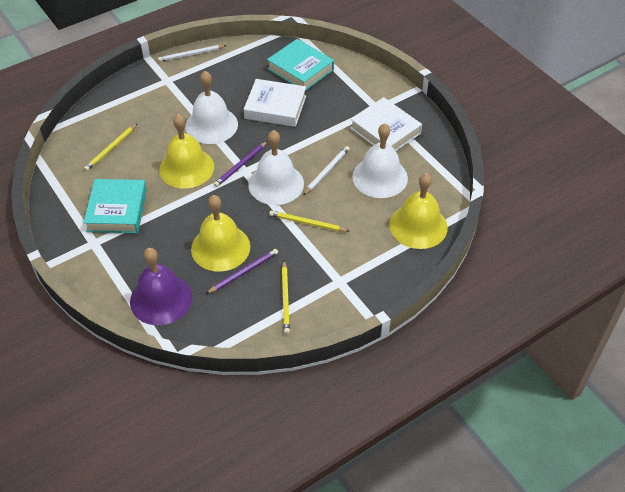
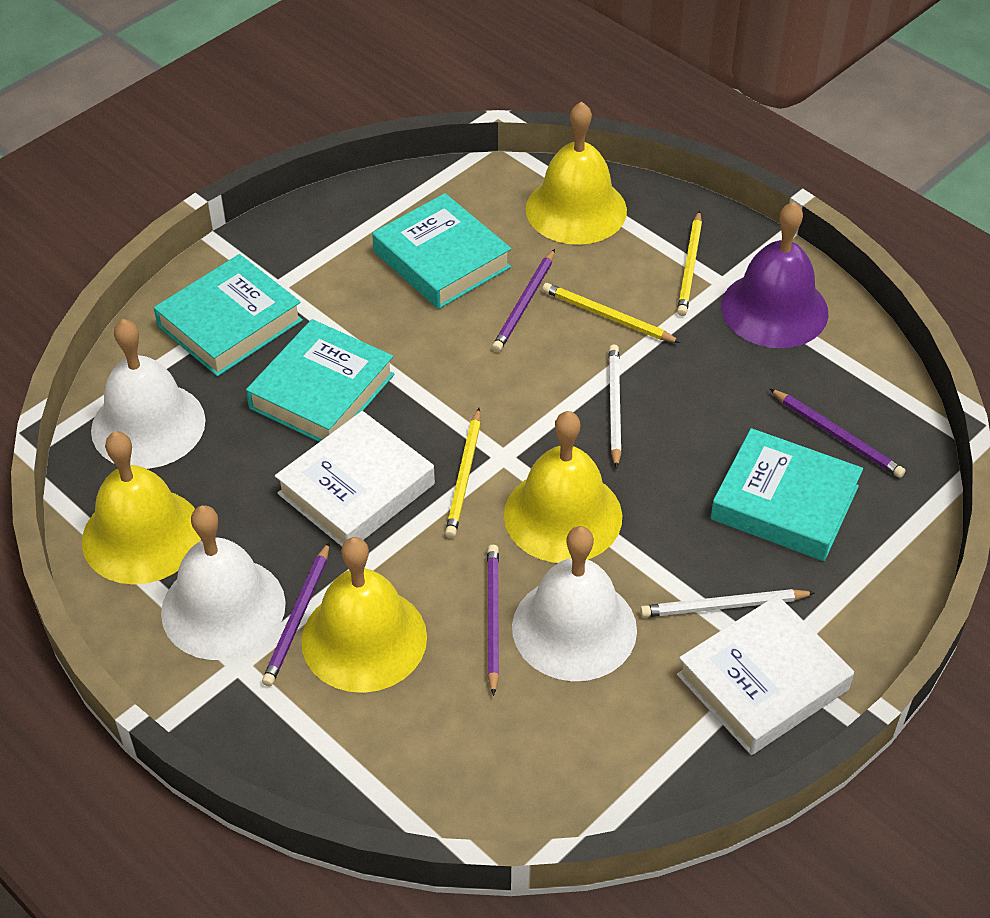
purple pencil: 2 -> 4
turquoise book: 2 -> 4
yellow bell: 3 -> 4

